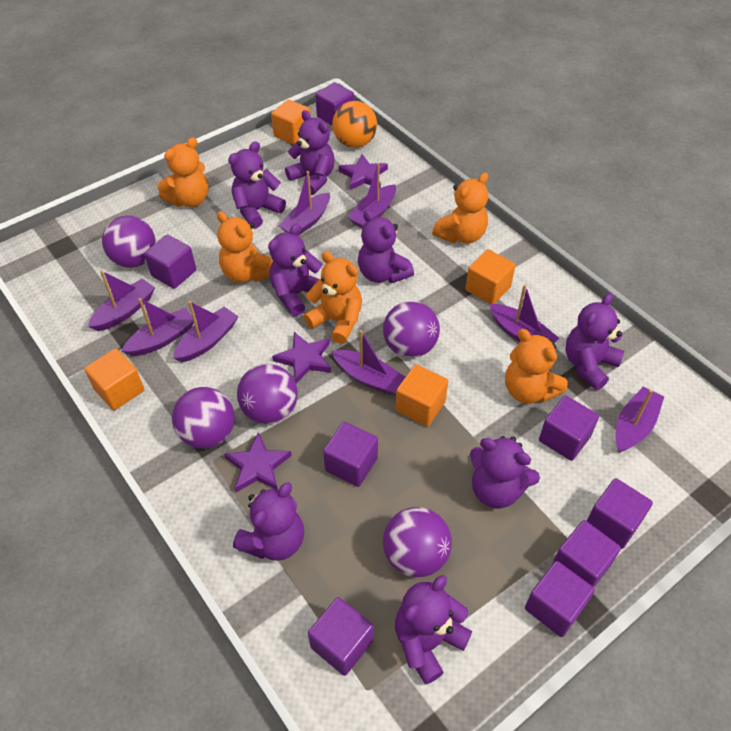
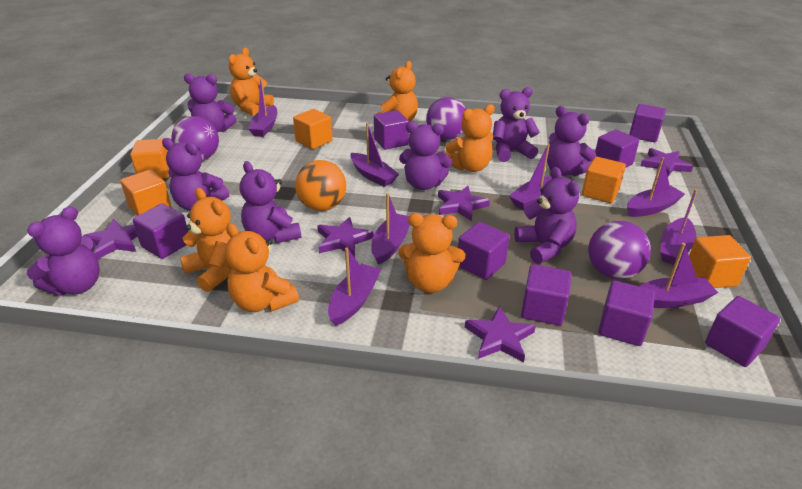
orange cube: 4 -> 5
orange teddy bear: 5 -> 6
purple ball: 5 -> 3
purple star: 3 -> 5

